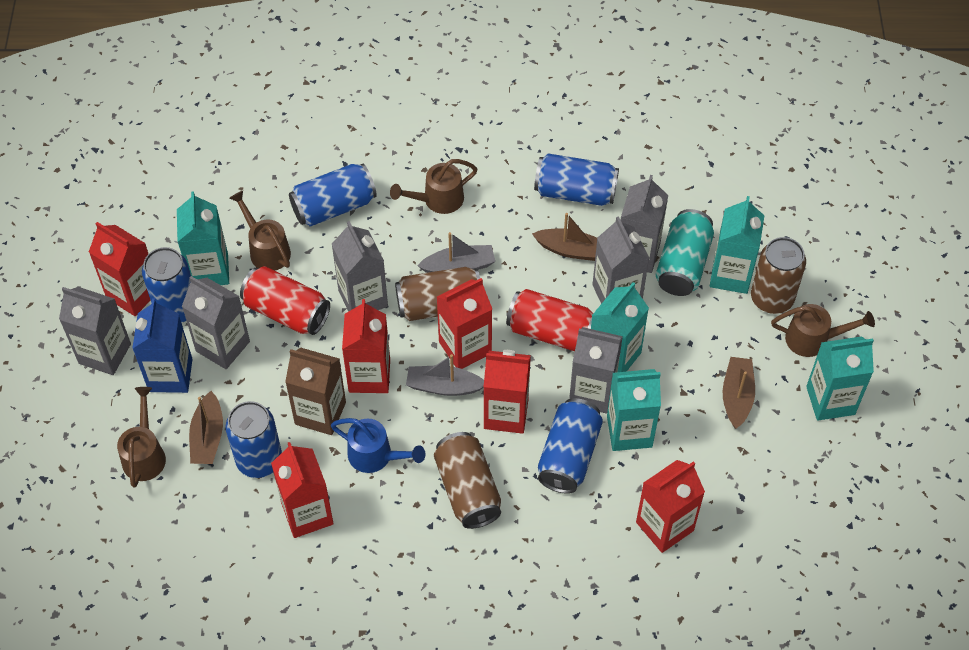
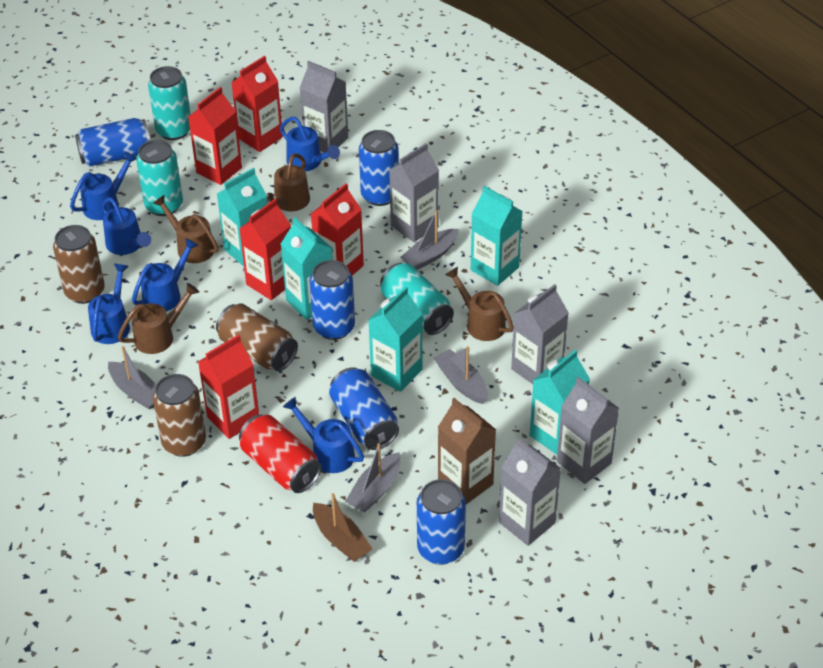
blue carton: 1 -> 0
blue watering can: 1 -> 6
brown boat: 3 -> 1
grey boat: 2 -> 4
grey carton: 6 -> 5
red can: 2 -> 1
red carton: 6 -> 5
turquoise can: 1 -> 3

